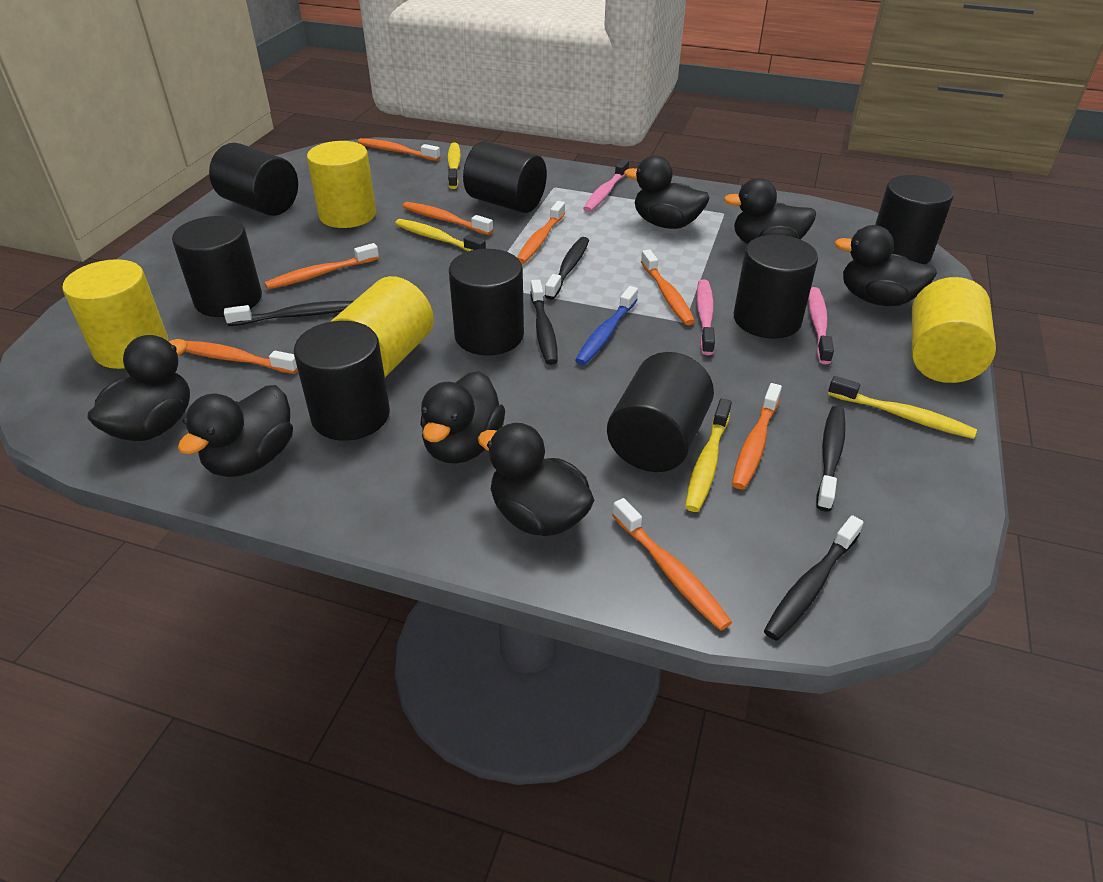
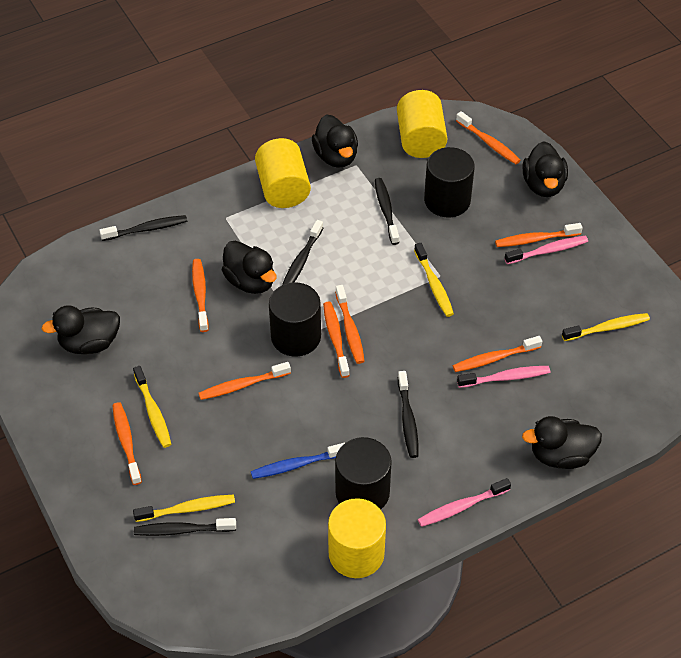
black cylinder: 8 -> 3
black duck: 7 -> 5
yellow cylinder: 4 -> 3

